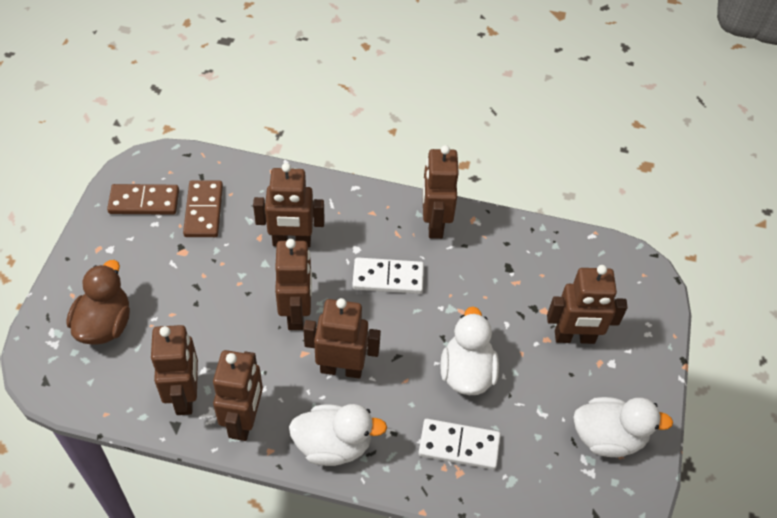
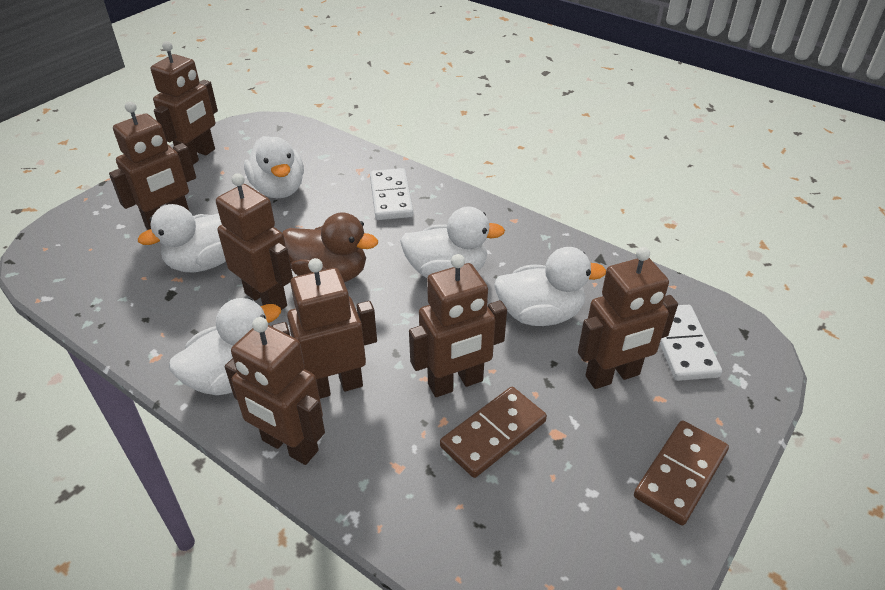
white duck: 3 -> 5

